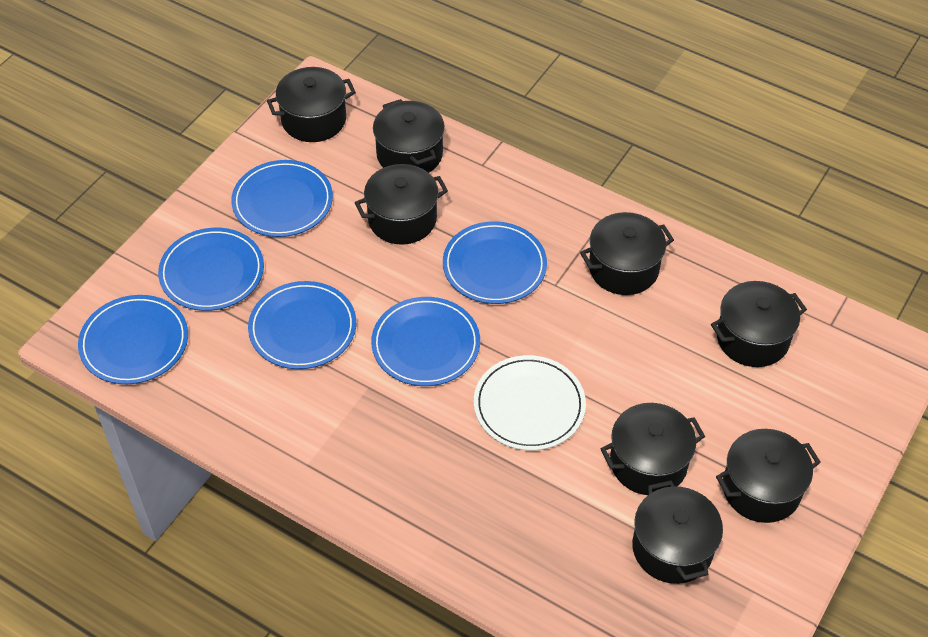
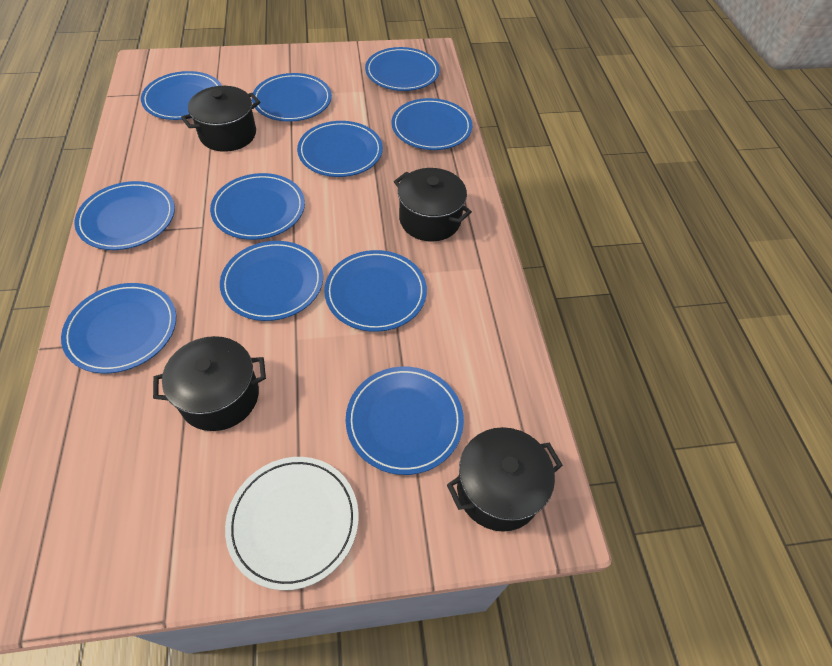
black pot: 8 -> 4
blue plate: 6 -> 11

